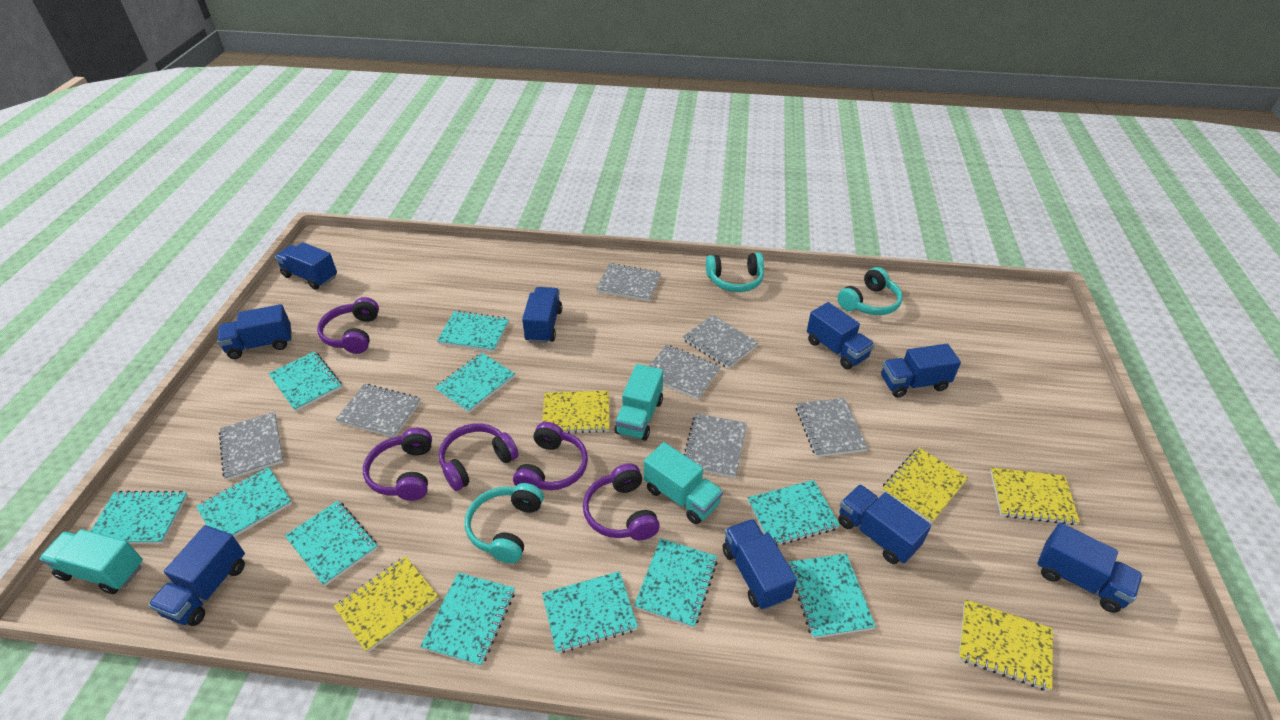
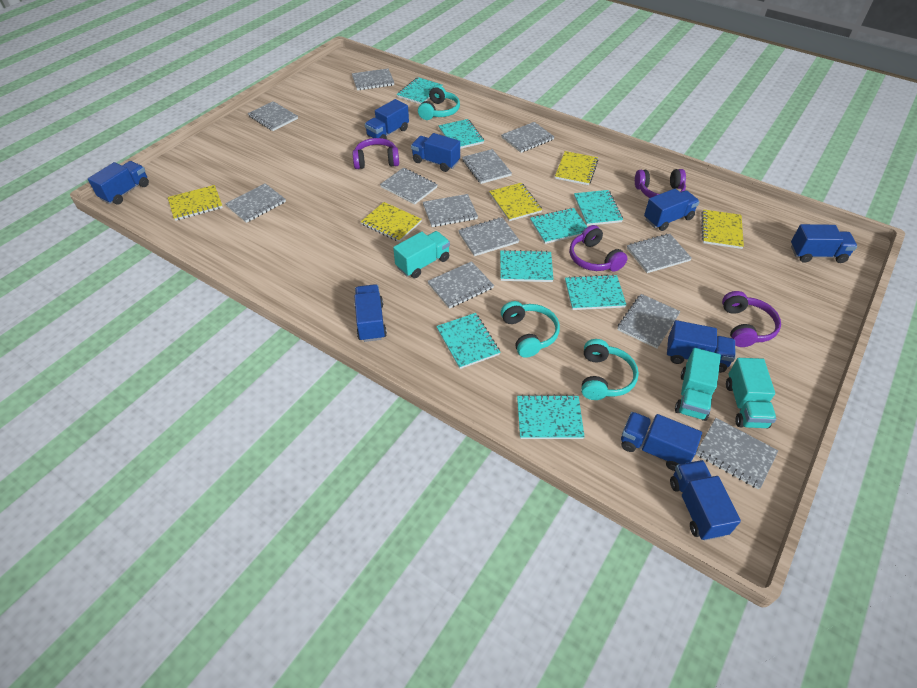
grey notebook: 7 -> 12
purple headphones: 5 -> 4
turquoise notebook: 11 -> 8

